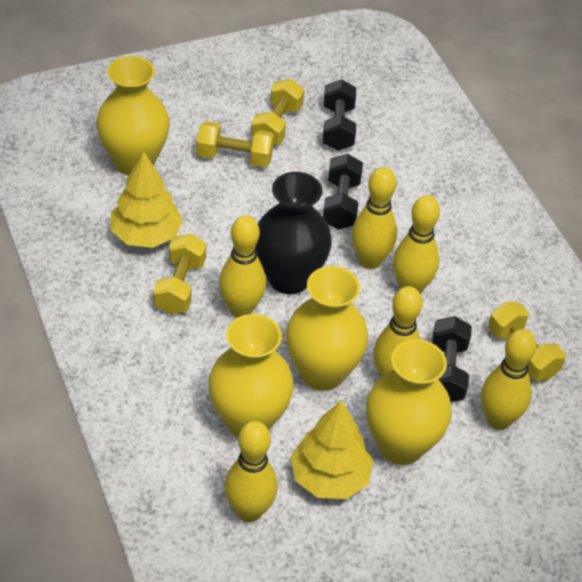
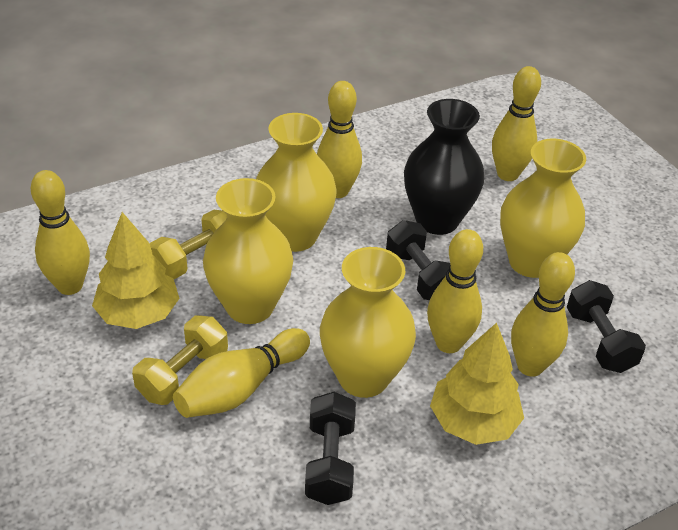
yellow dumbbell: 4 -> 2

